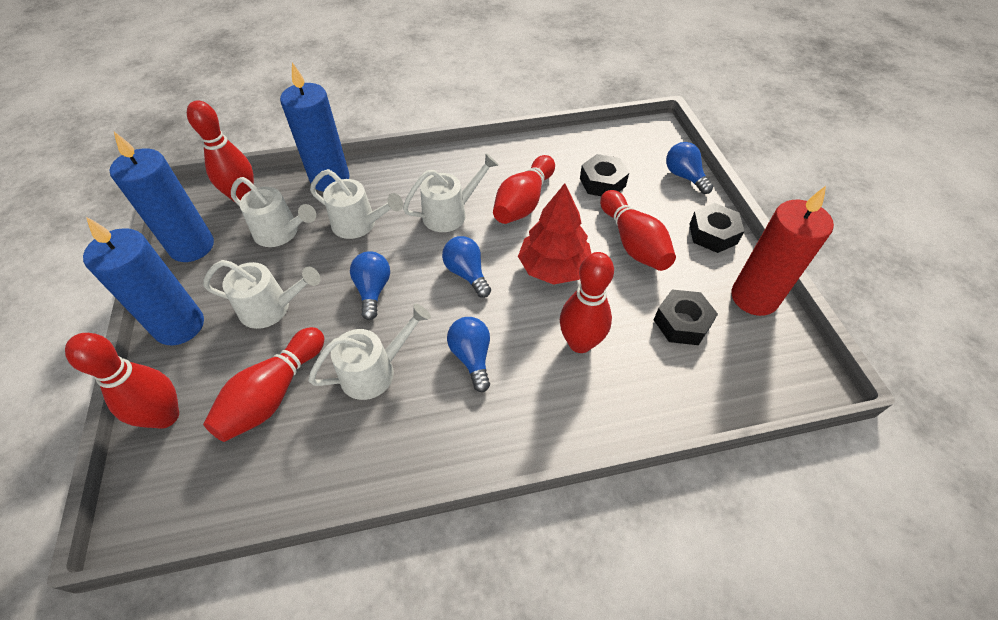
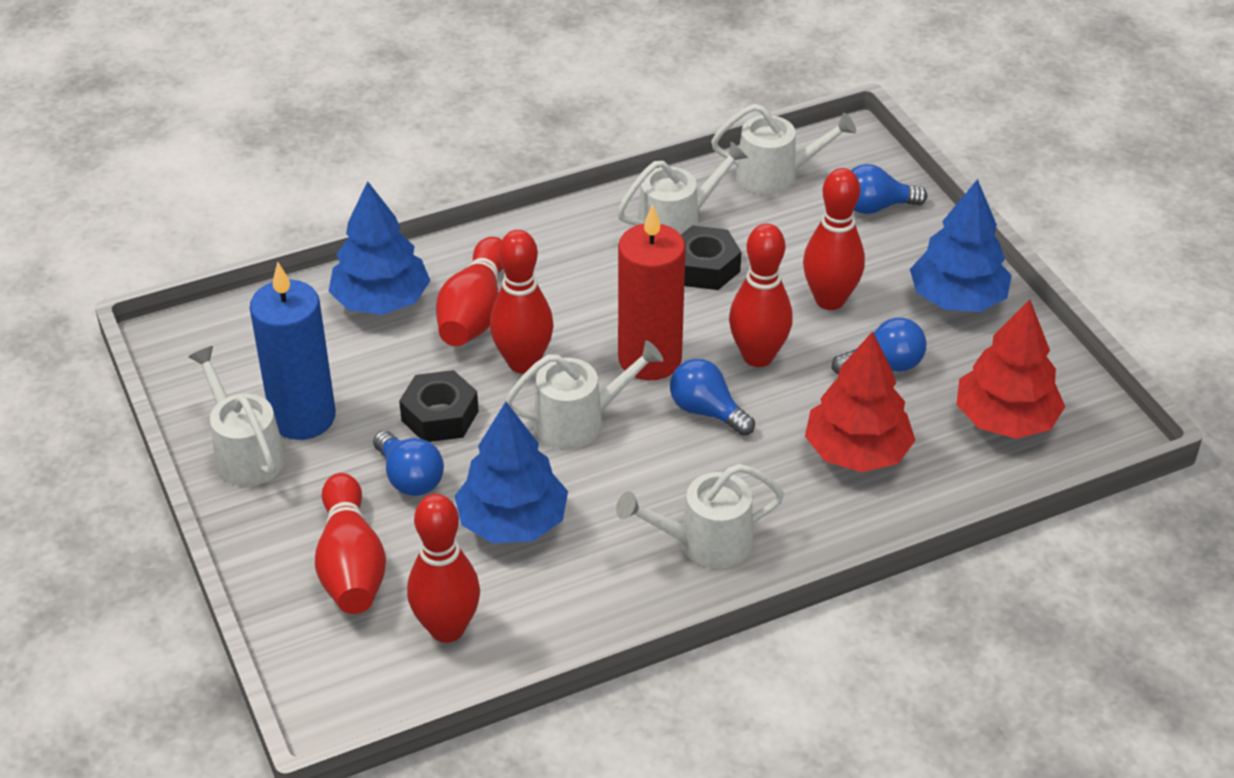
black nut: 3 -> 2
blue candle: 3 -> 1
blue tree: 0 -> 3
red tree: 1 -> 2

